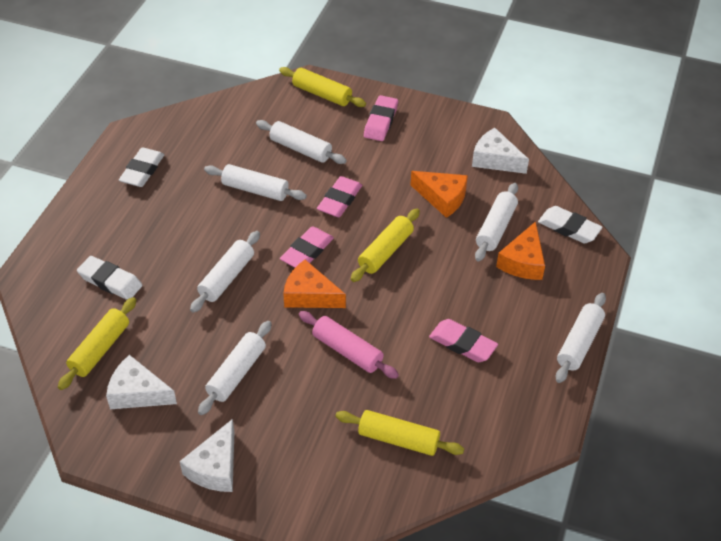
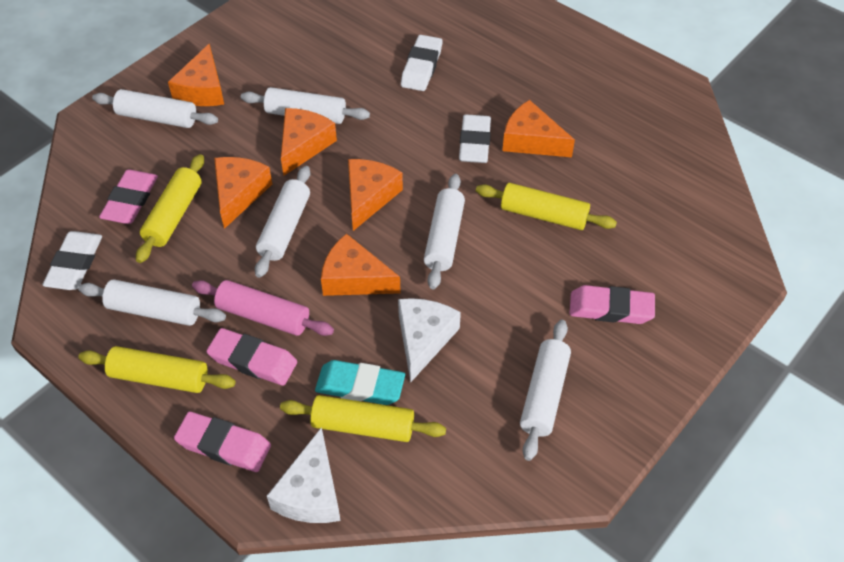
orange cheese: 3 -> 6
turquoise eraser: 0 -> 1
white cheese: 3 -> 2

